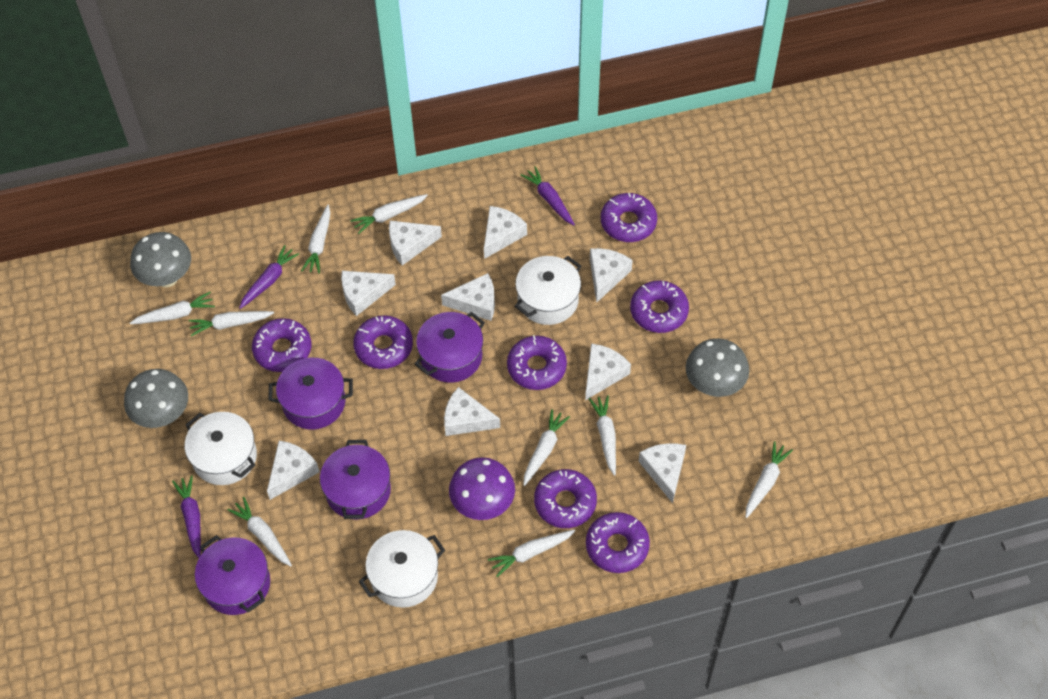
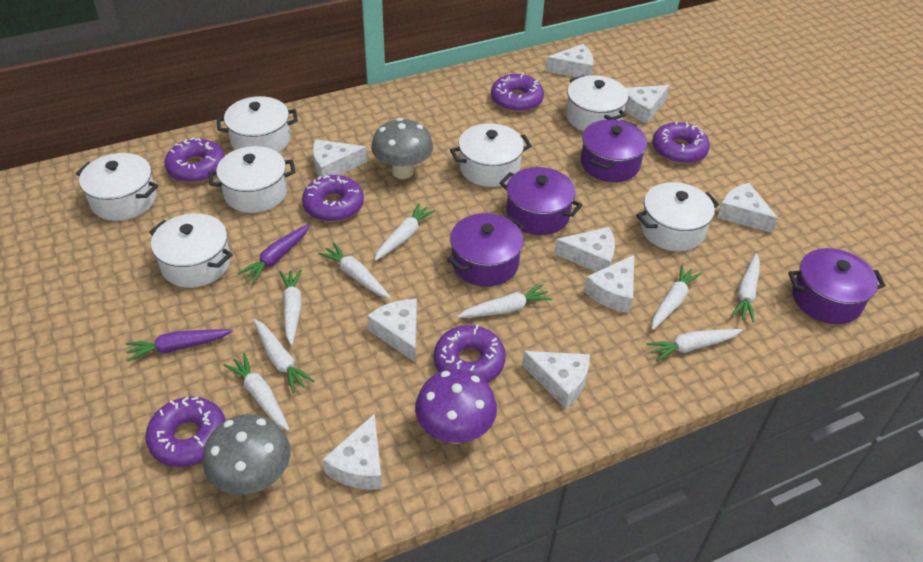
grey mushroom: 3 -> 2
purple carrot: 3 -> 2
purple donut: 7 -> 6
white pot: 3 -> 7

